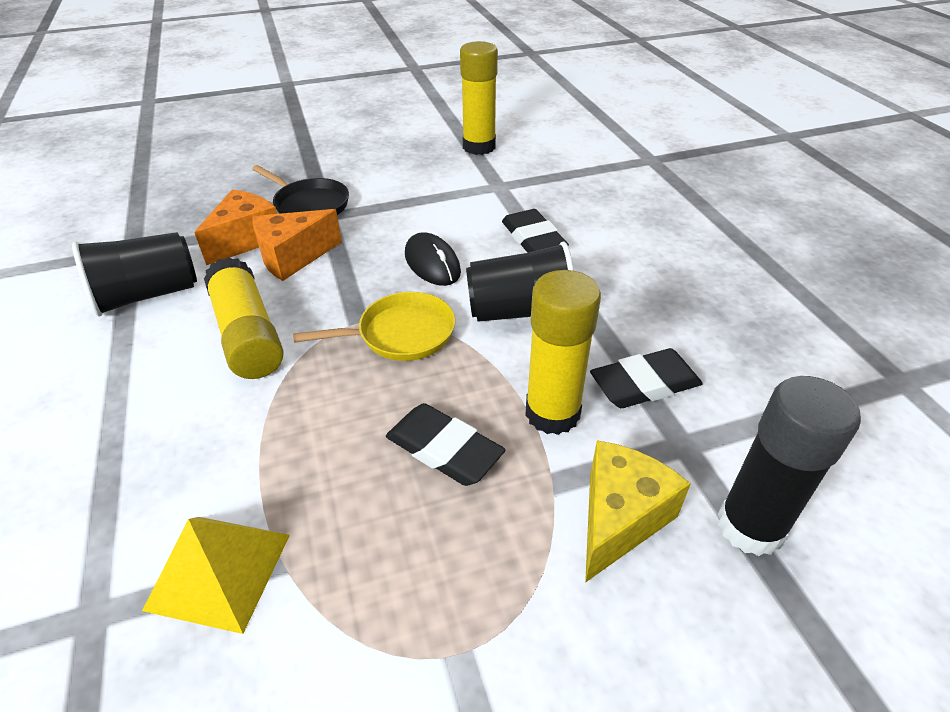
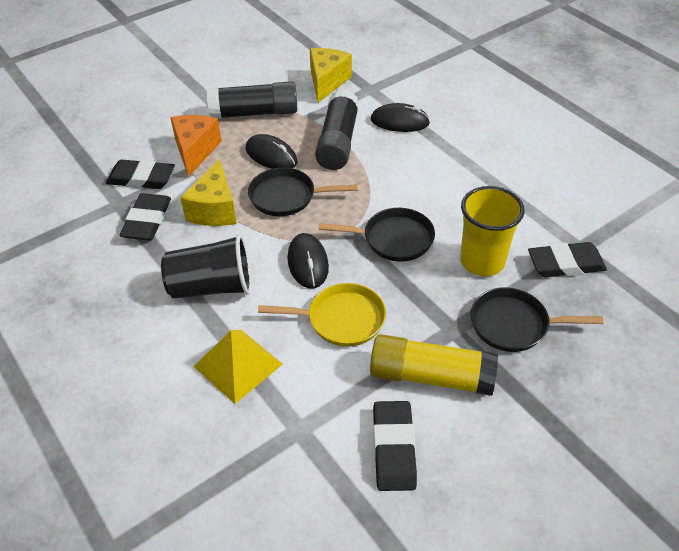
black cup: 2 -> 1
black eraser: 3 -> 4
black glue stick: 1 -> 2
black mouse: 1 -> 3
black pan: 1 -> 3
orange cheese: 2 -> 1
yellow cheese: 1 -> 2
yellow cup: 0 -> 1
yellow glue stick: 3 -> 1

